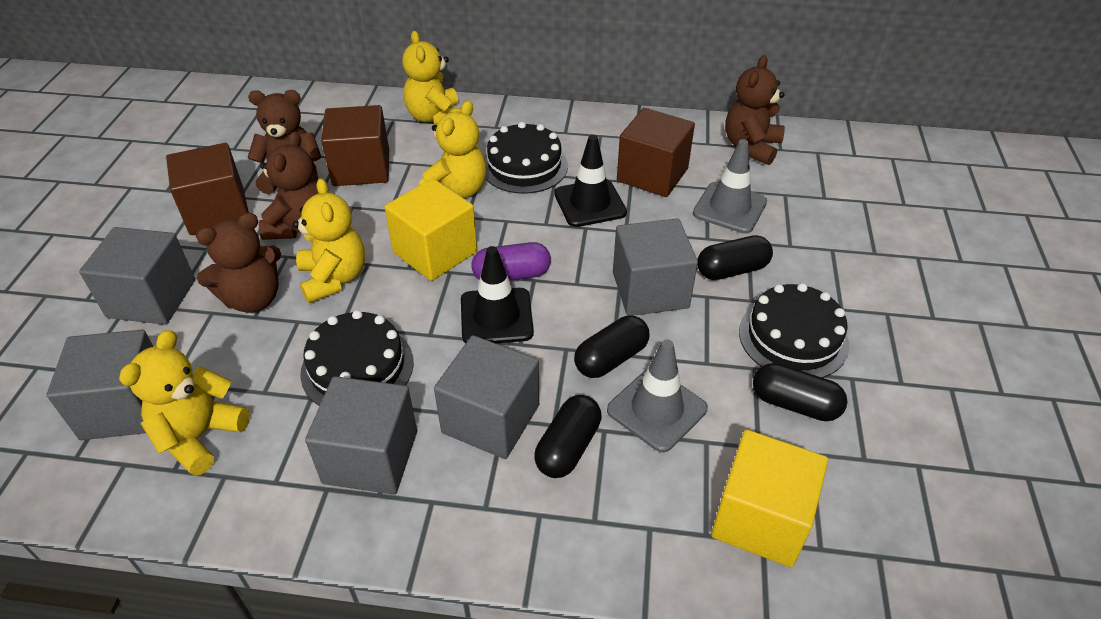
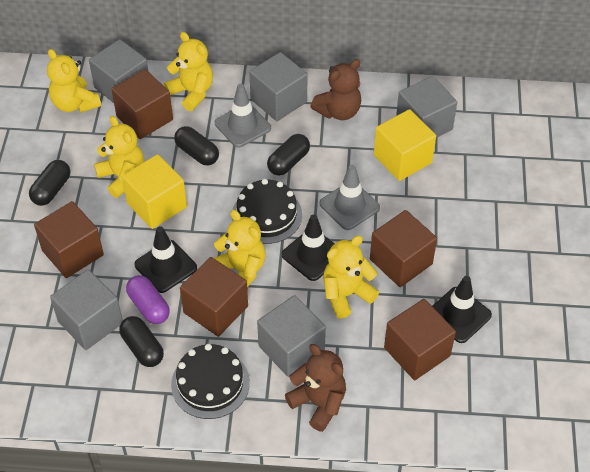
black cake: 3 -> 2
black traffic cone: 2 -> 3
brown cube: 3 -> 5
brown teddy bear: 4 -> 2
yellow teddy bear: 4 -> 5

